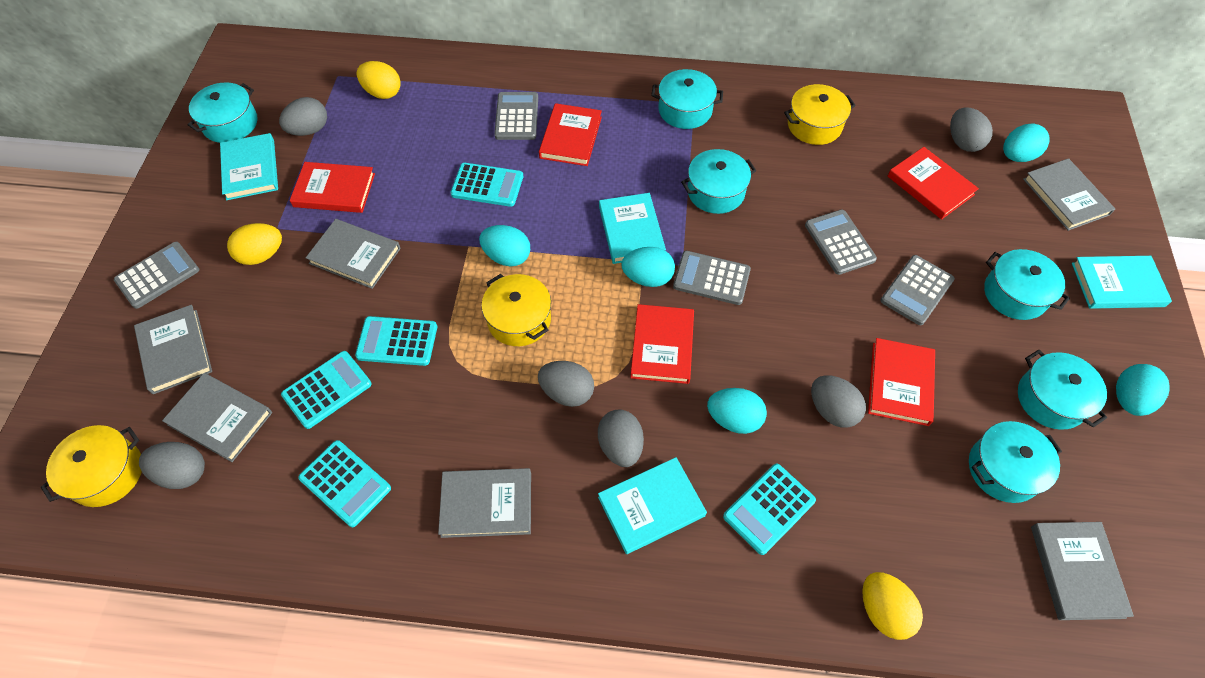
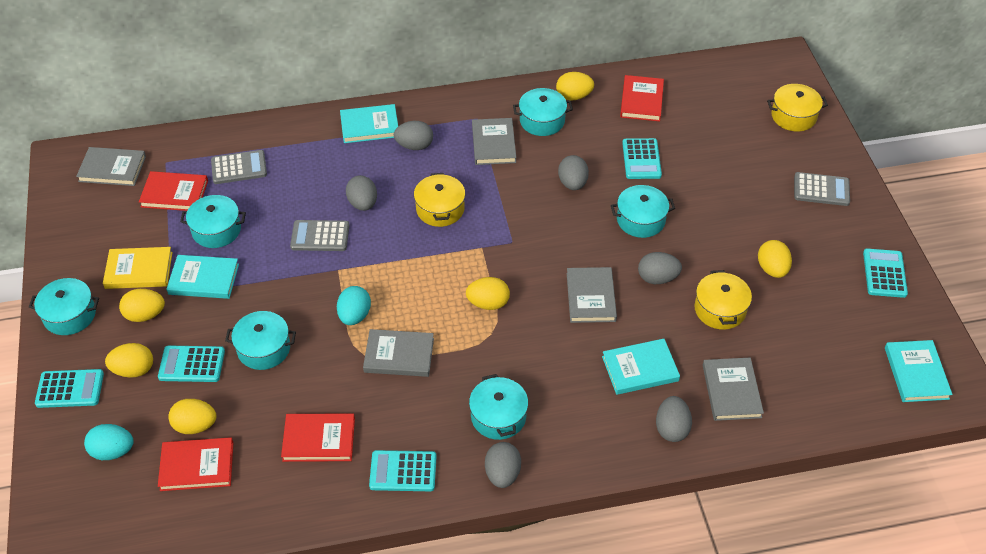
grey book: 6 -> 5
grey calculator: 5 -> 3
red book: 5 -> 4
turquoise egg: 5 -> 2
yellow book: 0 -> 1
yellow egg: 3 -> 6

